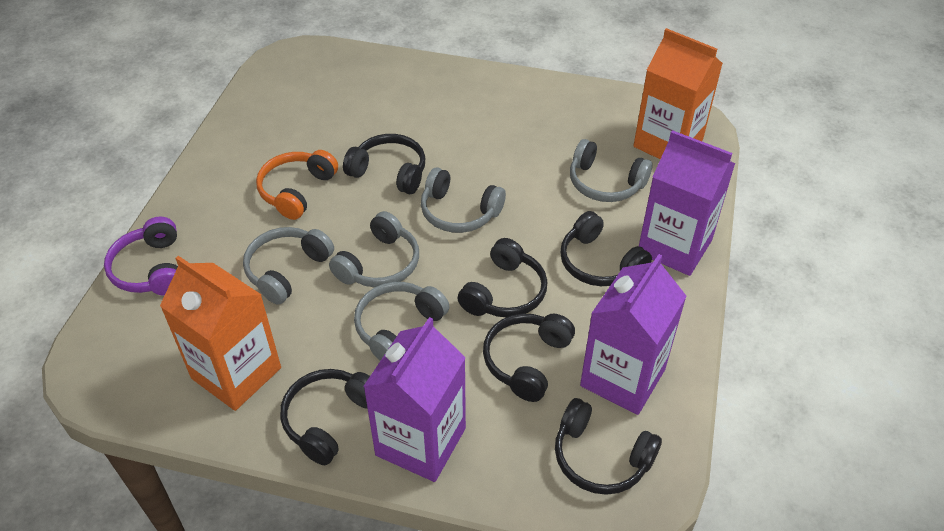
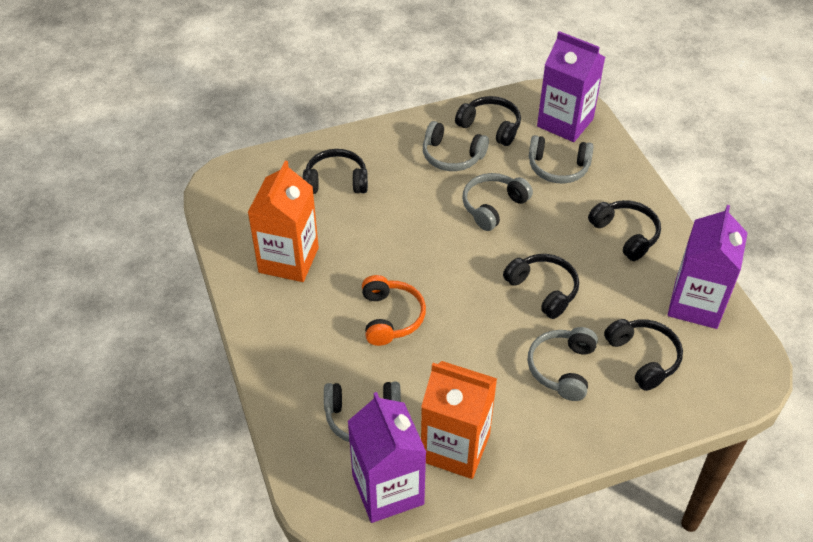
black headphones: 6 -> 5
purple headphones: 1 -> 0

